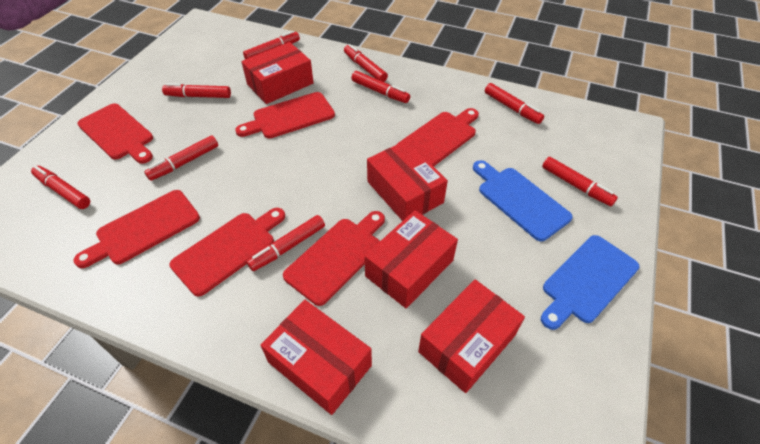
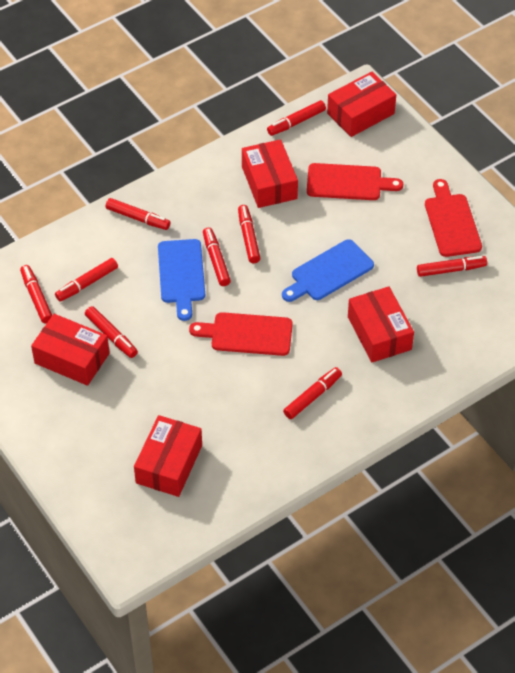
red cutting board: 6 -> 3

